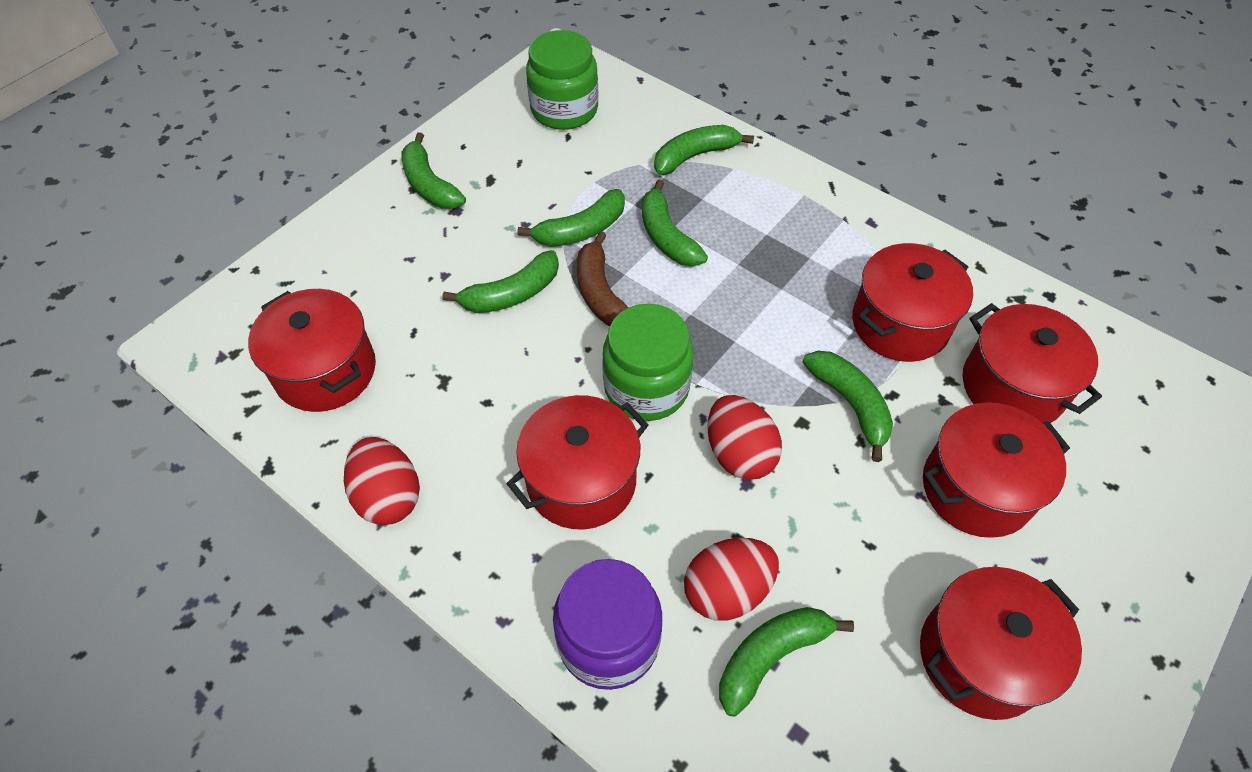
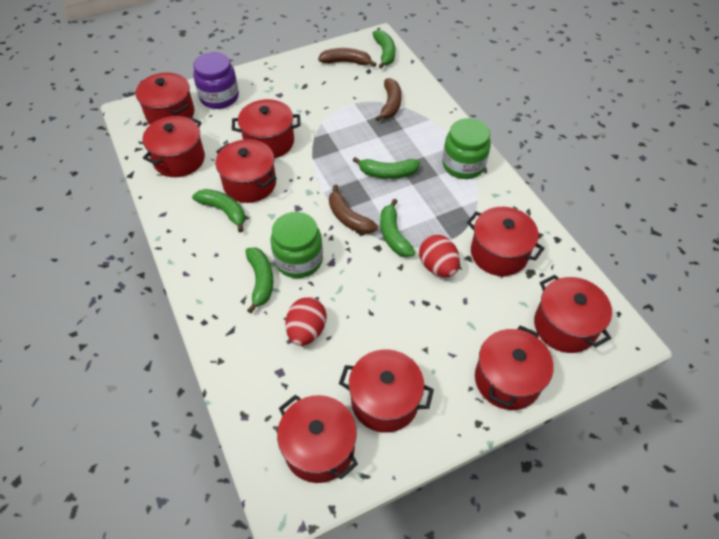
brown banana: 1 -> 3
green banana: 7 -> 5
red egg: 3 -> 2
red pot: 6 -> 9

